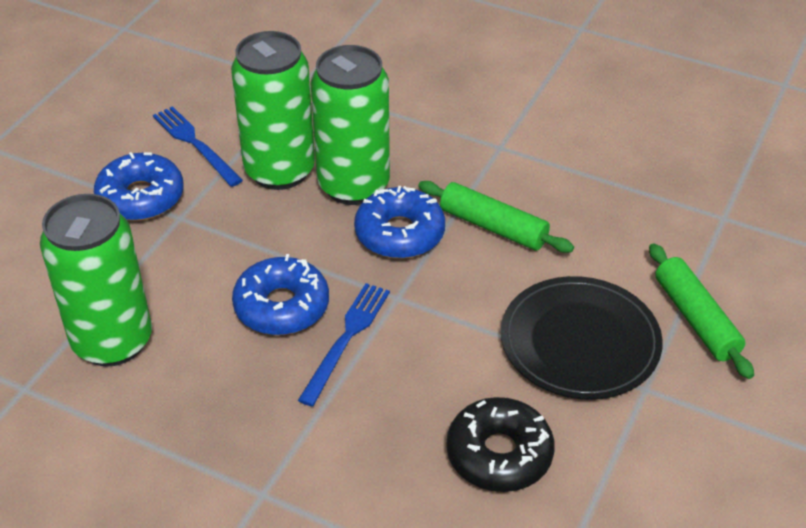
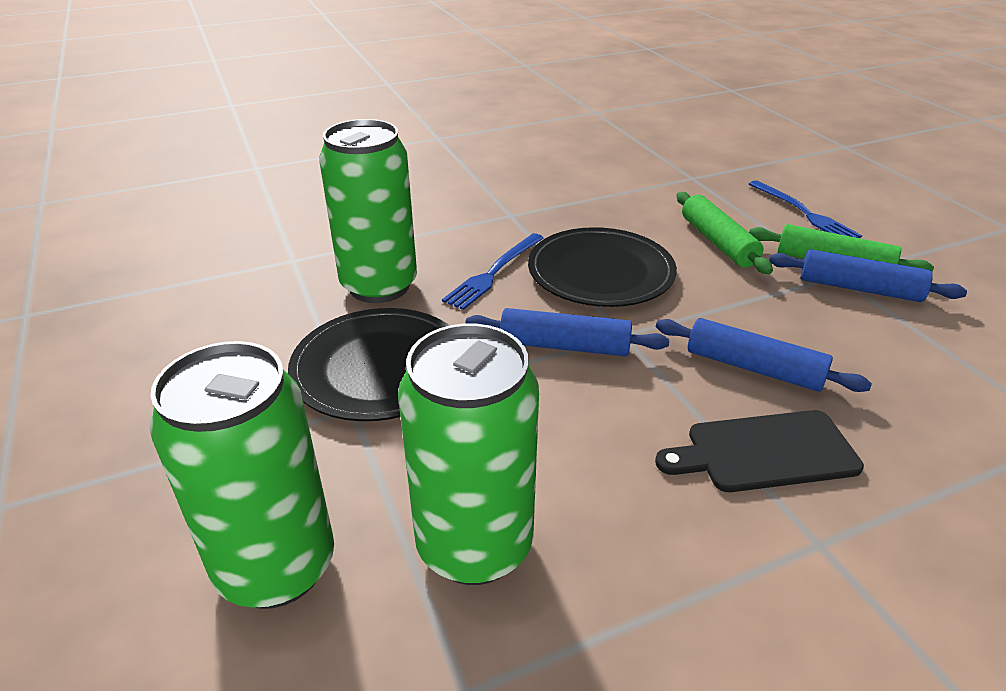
black cutting board: 0 -> 1
black donut: 1 -> 0
black plate: 1 -> 2
blue donut: 3 -> 0
blue rolling pin: 0 -> 3

